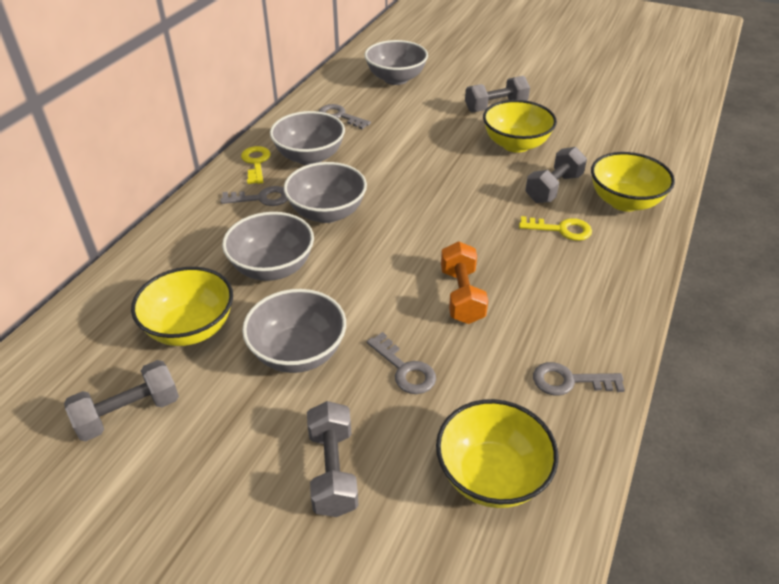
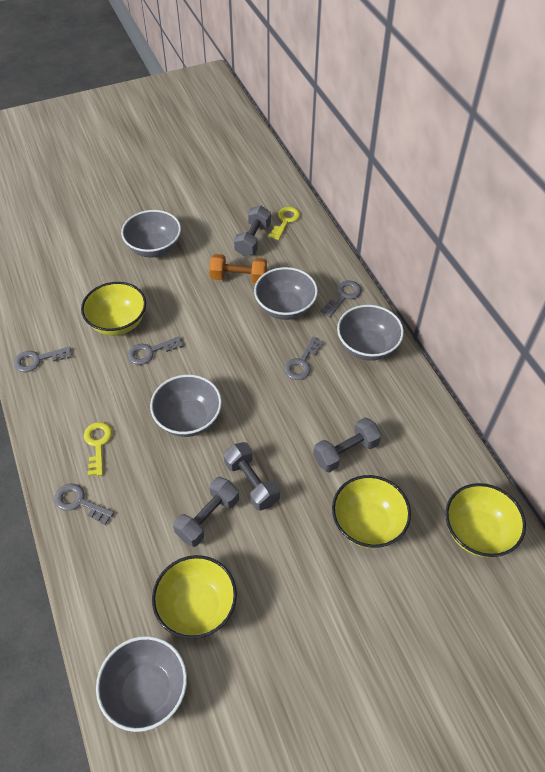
grey key: 4 -> 5

